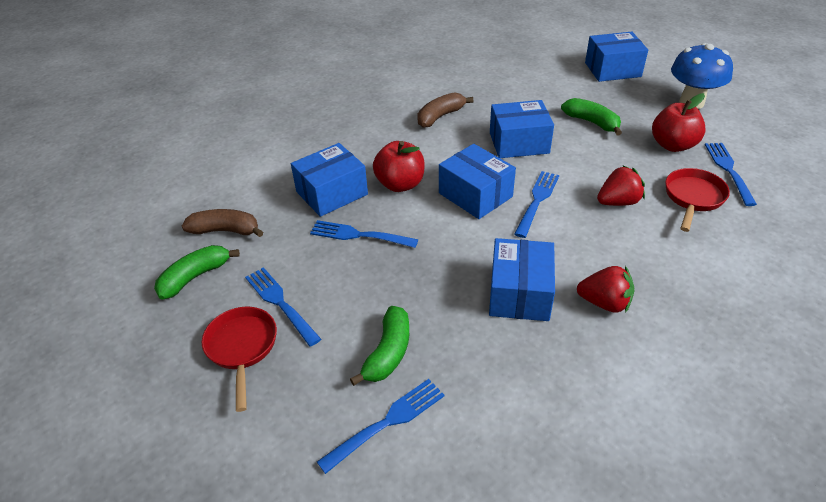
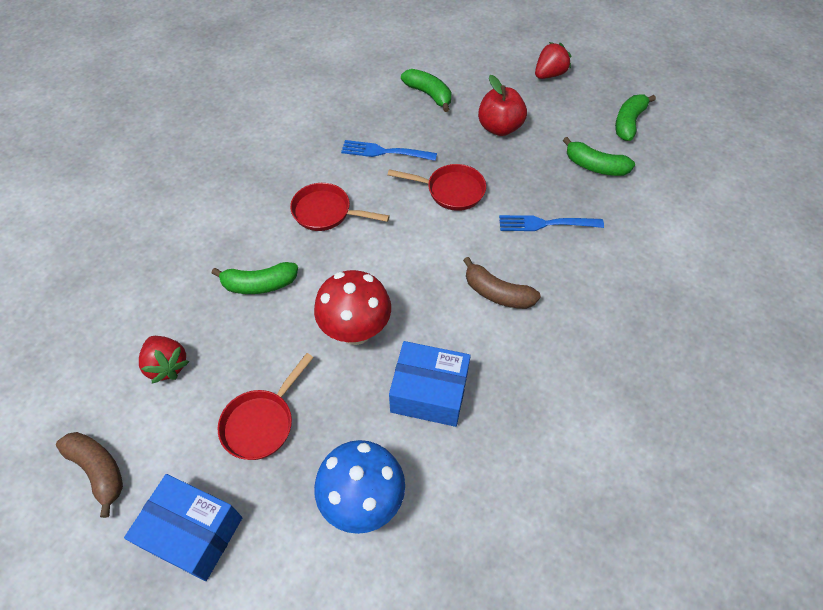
blue box: 5 -> 2
blue fork: 5 -> 2
green banana: 3 -> 4
red apple: 2 -> 1
red mushroom: 0 -> 1
red pan: 2 -> 3

